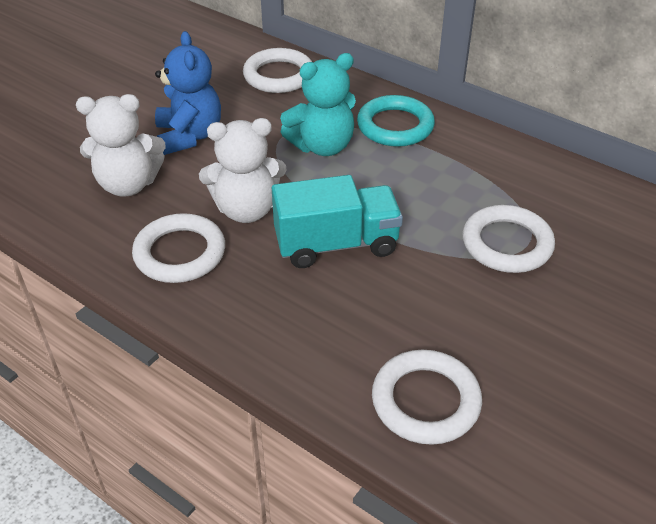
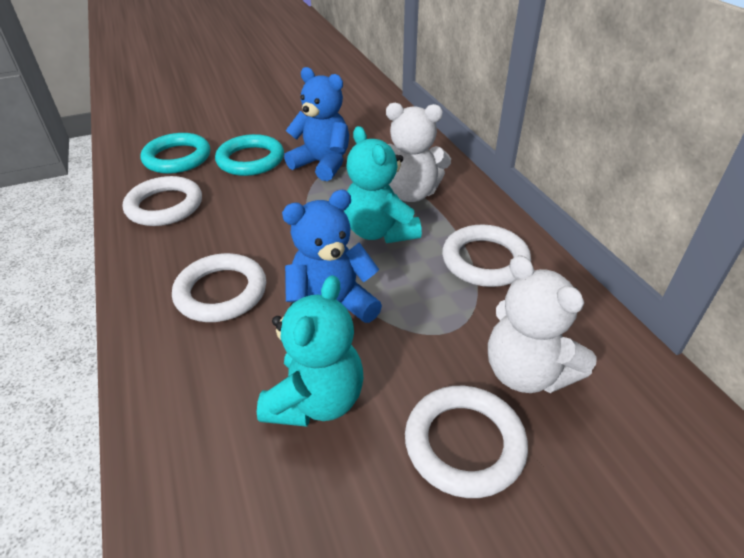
blue teddy bear: 1 -> 2
turquoise ring: 1 -> 2
turquoise teddy bear: 1 -> 2
turquoise truck: 1 -> 0

